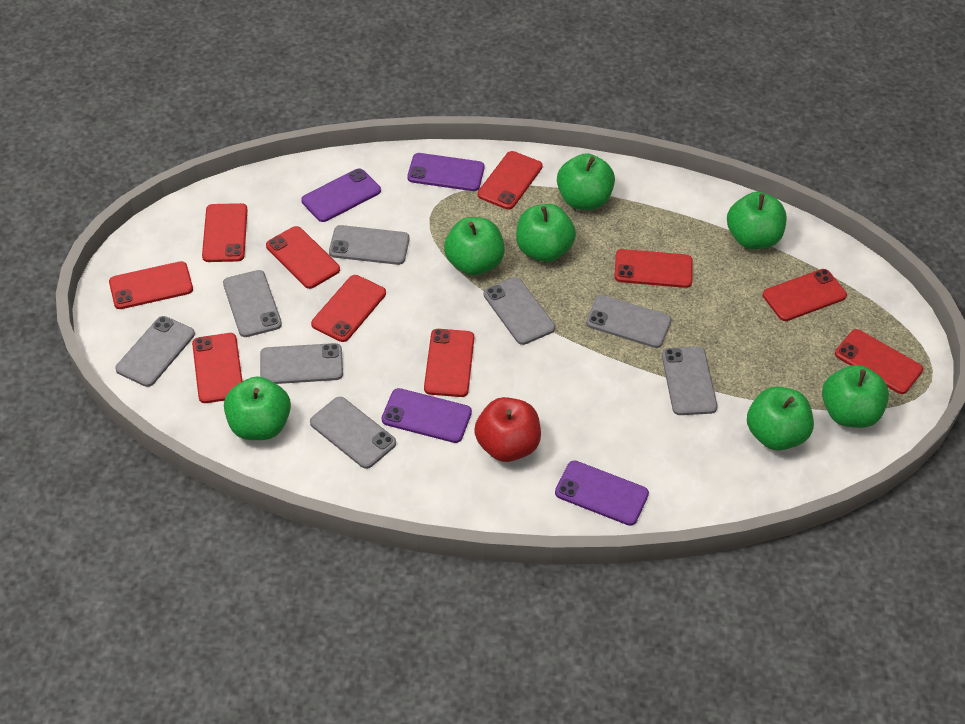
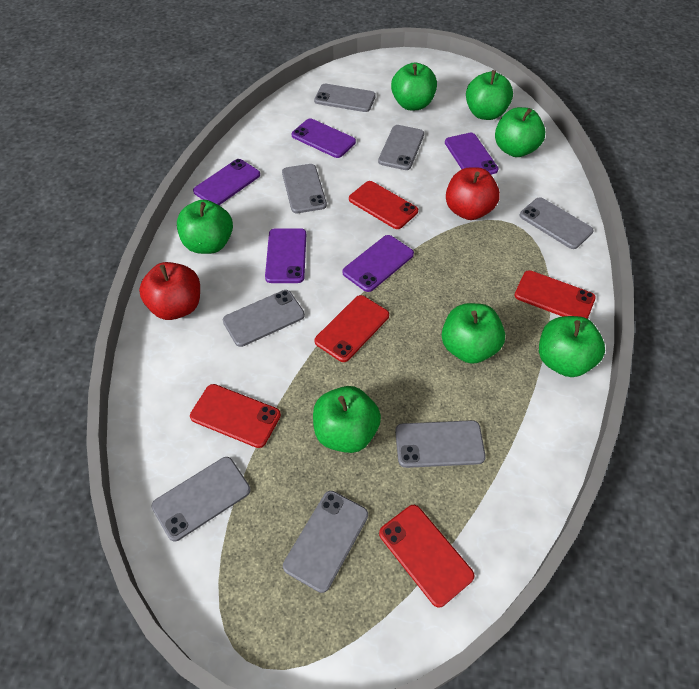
purple phone: 4 -> 5
red apple: 1 -> 2
red phone: 10 -> 5

